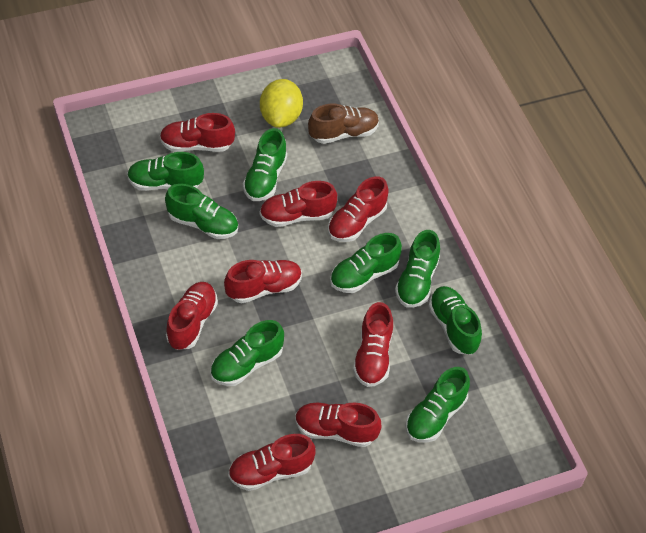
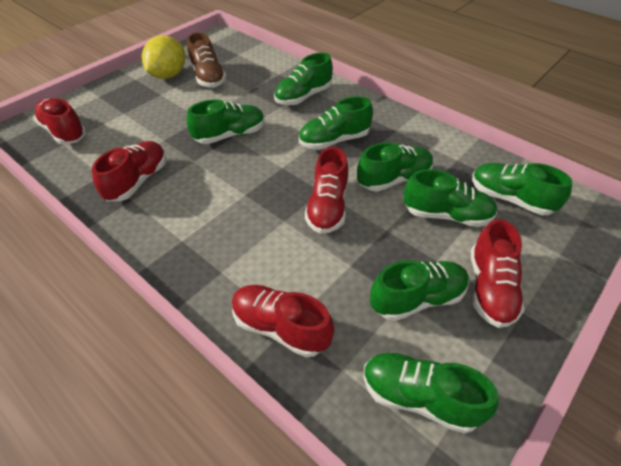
red shoe: 8 -> 5

